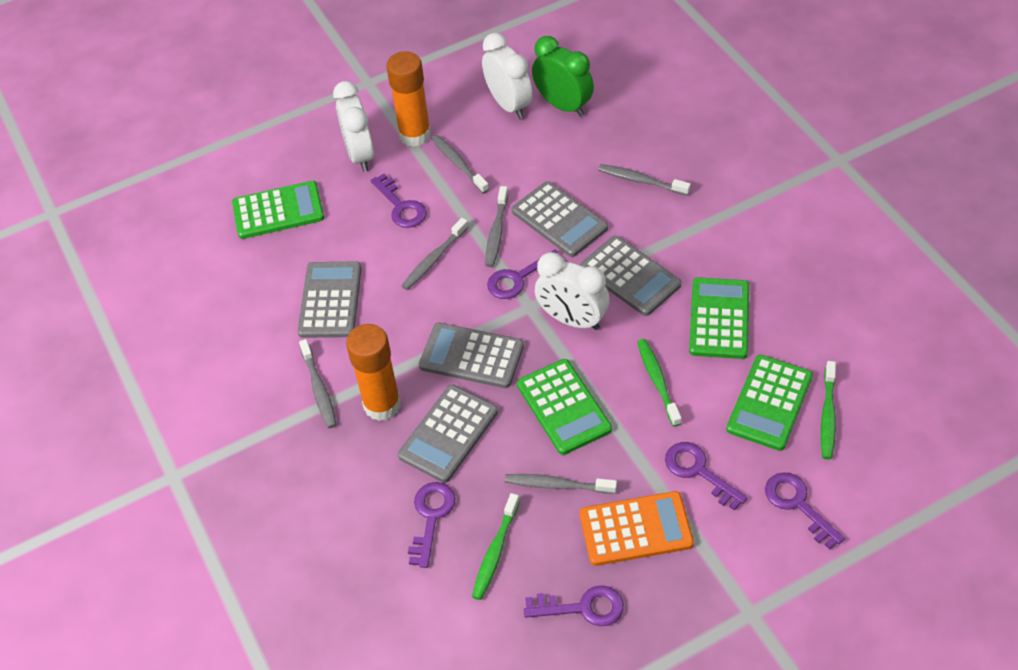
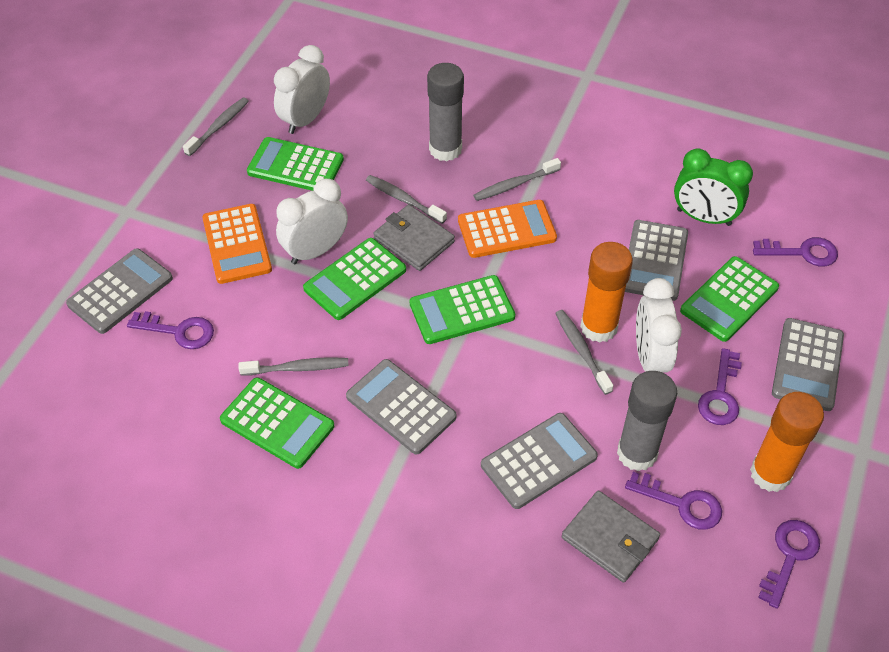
green calculator: 4 -> 5
green toothbrush: 3 -> 0
grey glue stick: 0 -> 2
grey toothbrush: 6 -> 5
grey wallet: 0 -> 2
orange calculator: 1 -> 2
purple key: 6 -> 5

